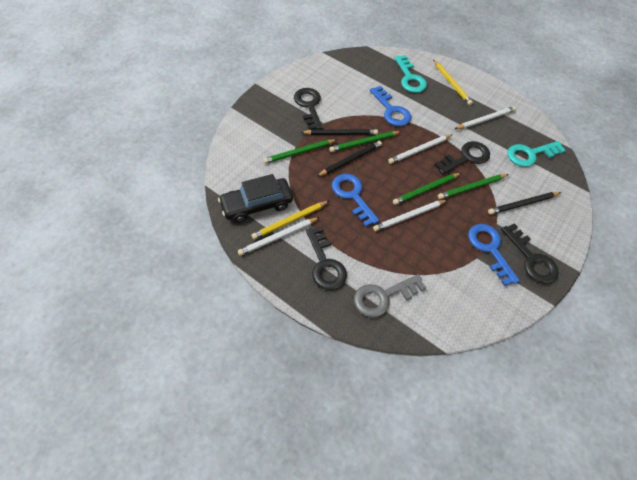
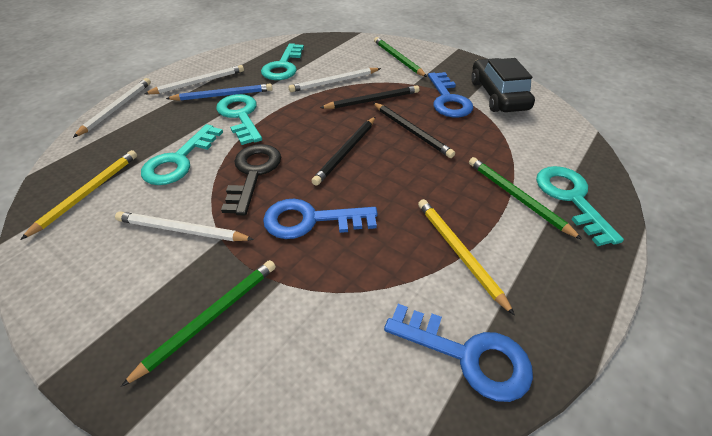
black key: 4 -> 1
blue pencil: 0 -> 1
green pencil: 4 -> 3
grey key: 1 -> 0
turquoise key: 2 -> 4

